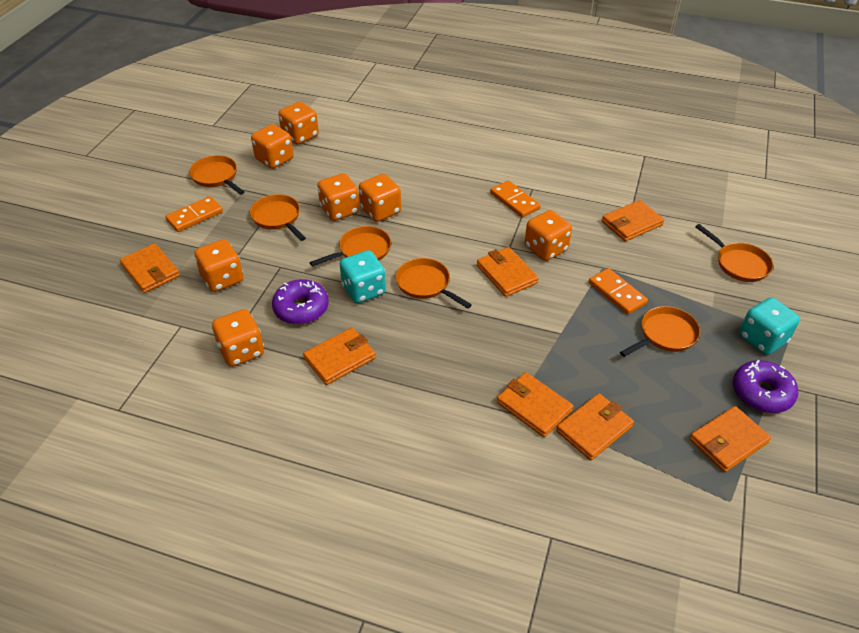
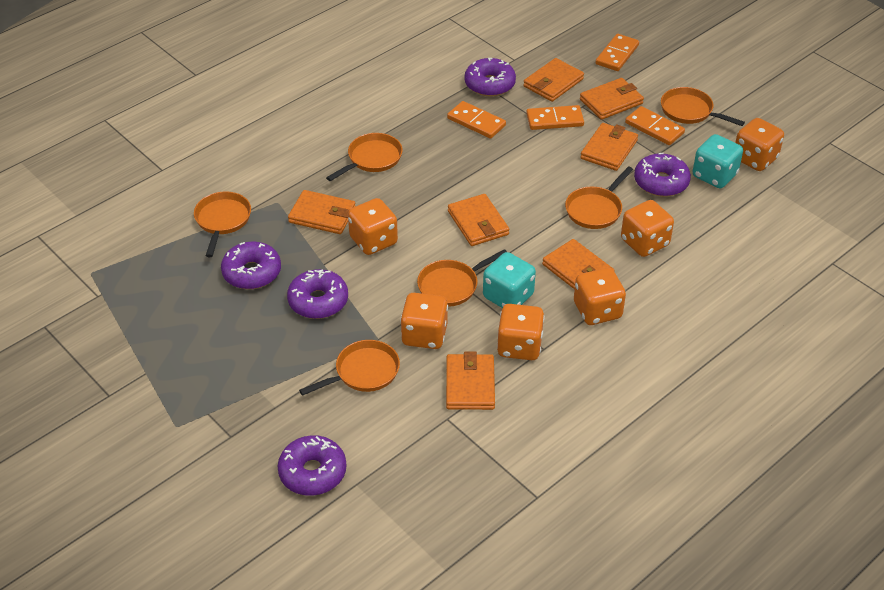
orange dice: 7 -> 6
orange domino: 3 -> 4
purple donut: 2 -> 5

